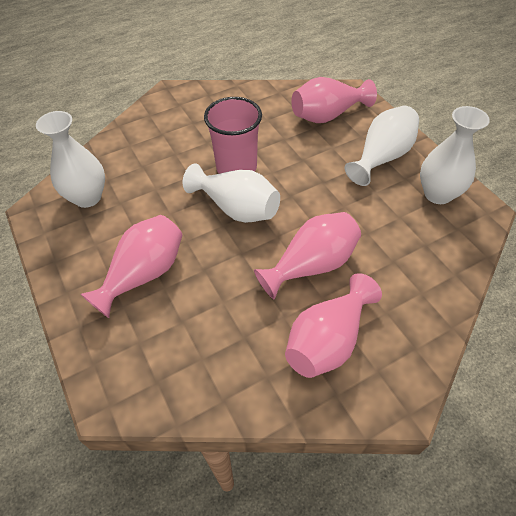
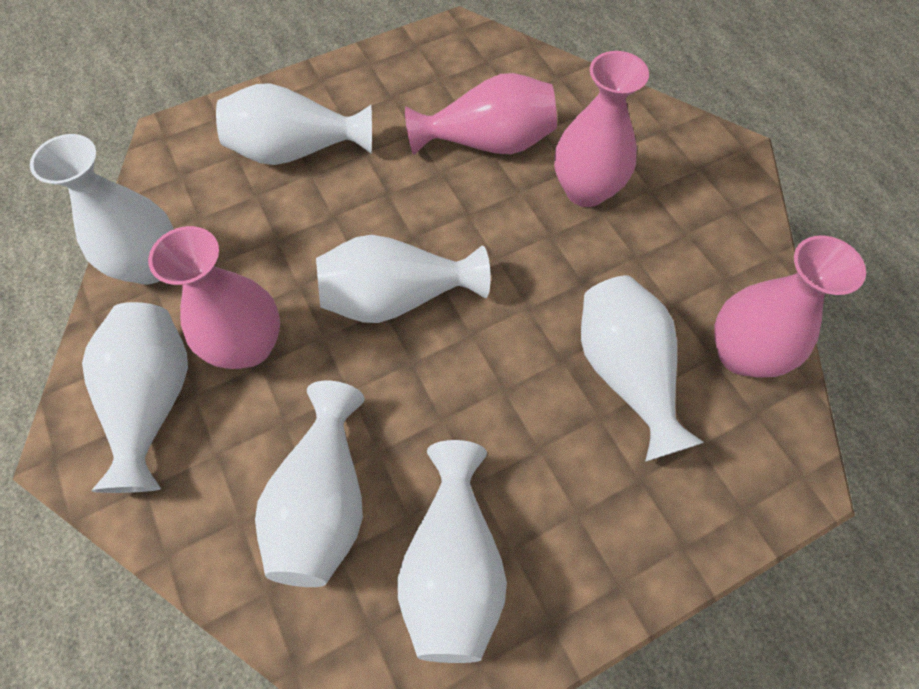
pink cup: 1 -> 0
white vase: 4 -> 7

